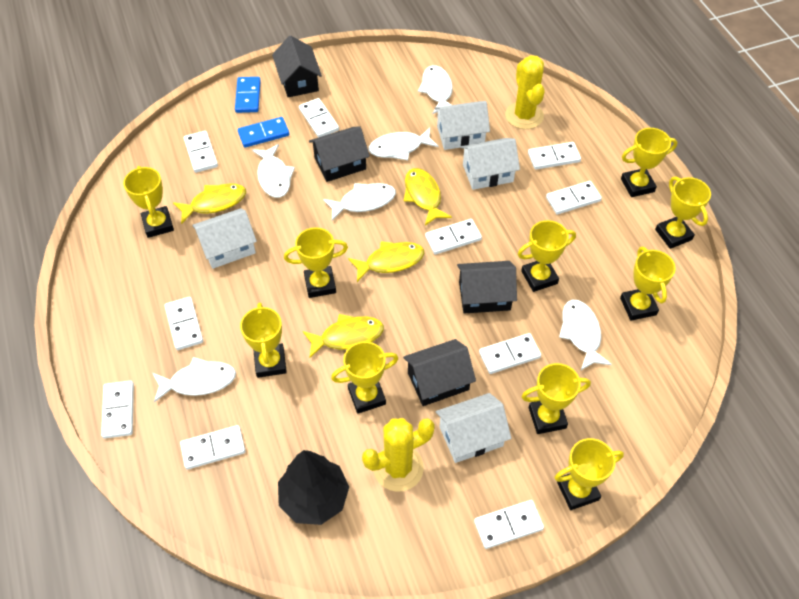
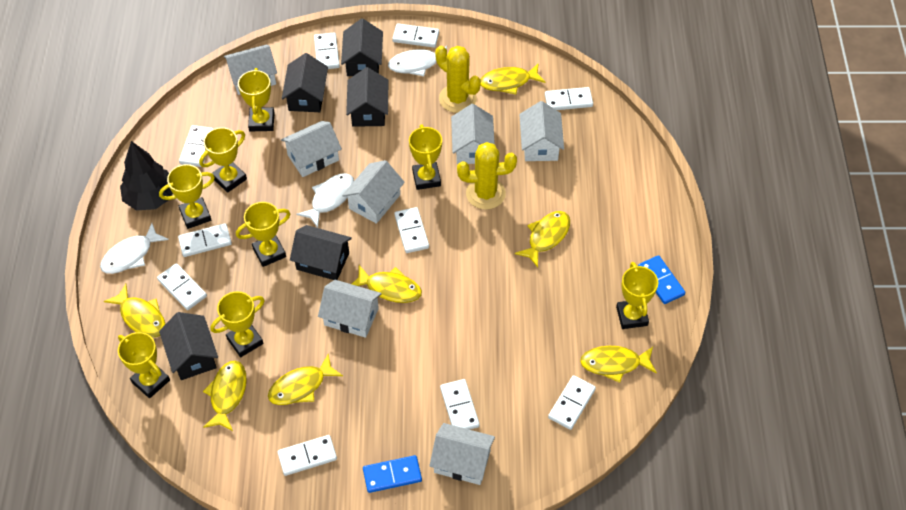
black house: 4 -> 5
white fish: 6 -> 3
white house: 4 -> 7
yellow fish: 4 -> 7
yellow trophy: 10 -> 8

